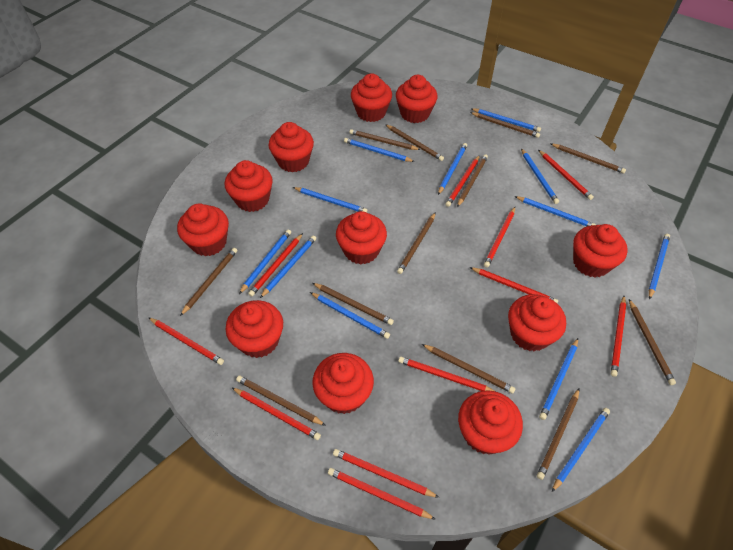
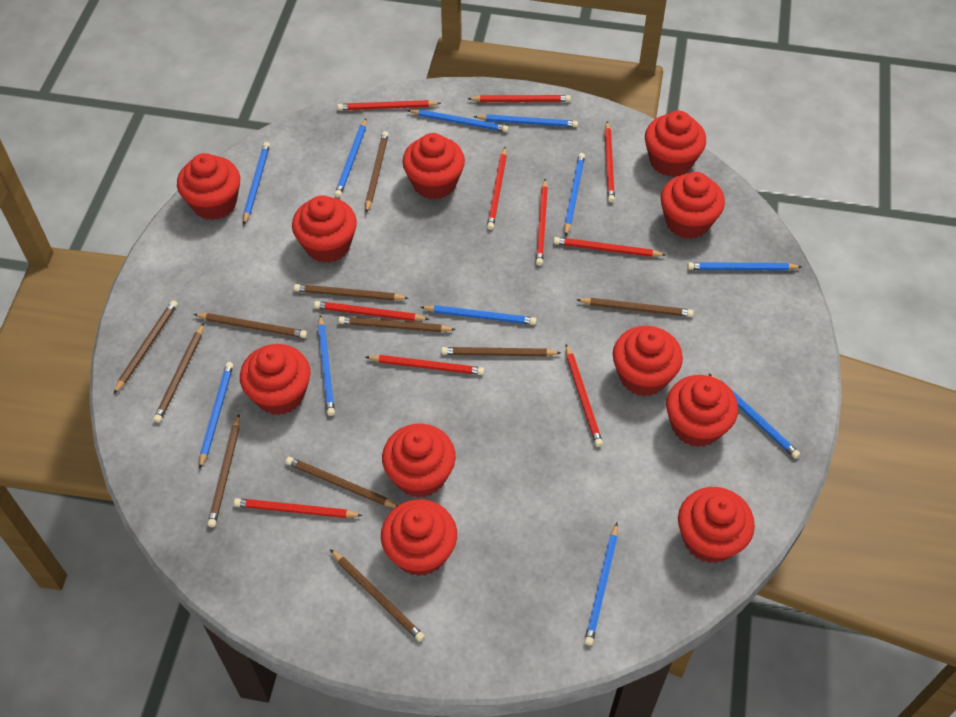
blue pencil: 12 -> 11
brown pencil: 12 -> 11
red pencil: 11 -> 10

